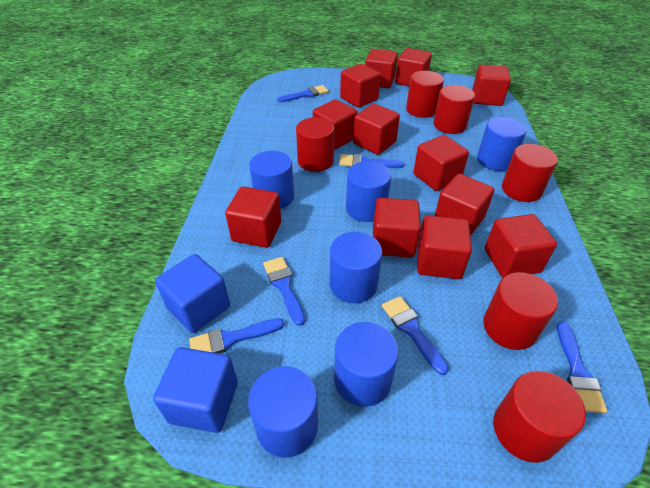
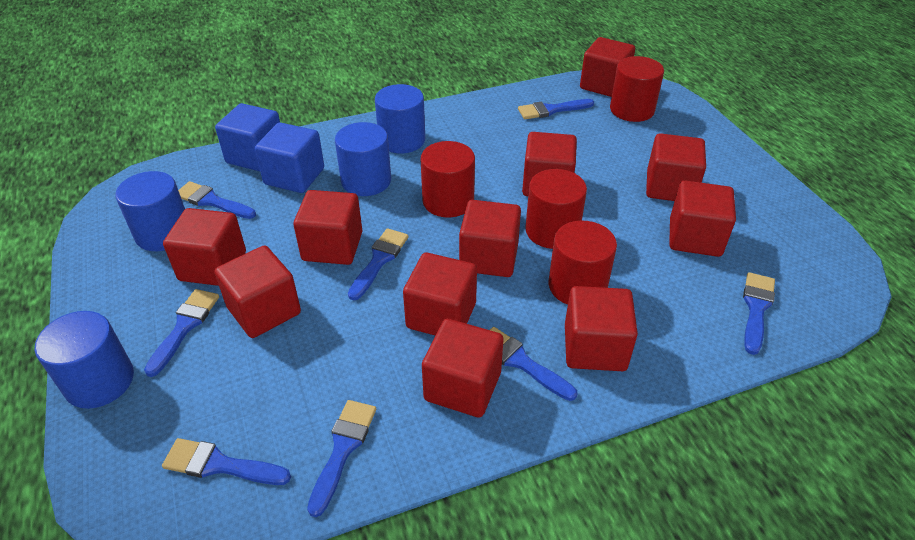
blue brush: 6 -> 8
blue cylinder: 6 -> 4
red cube: 12 -> 11
red cylinder: 6 -> 4

